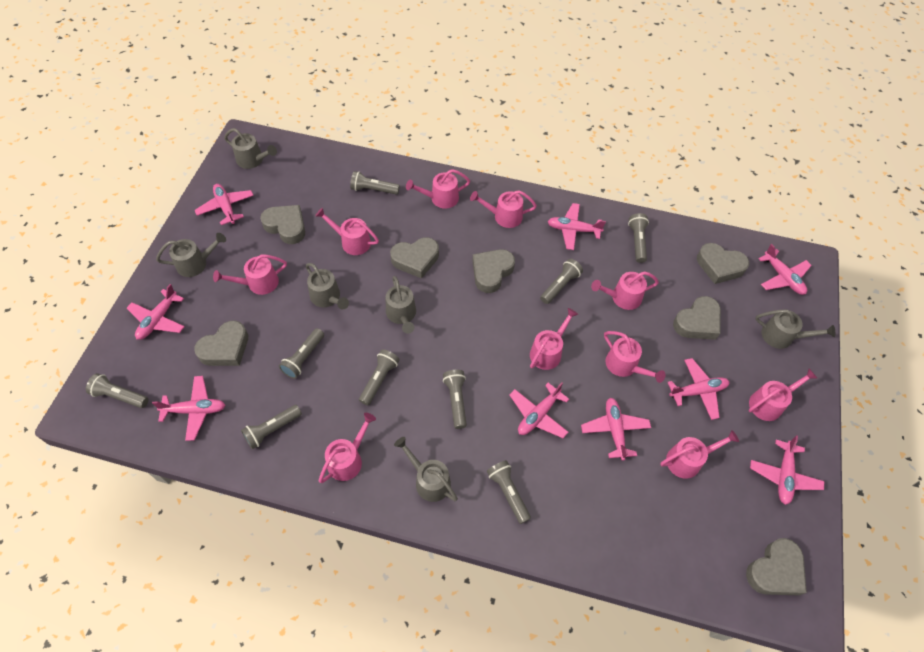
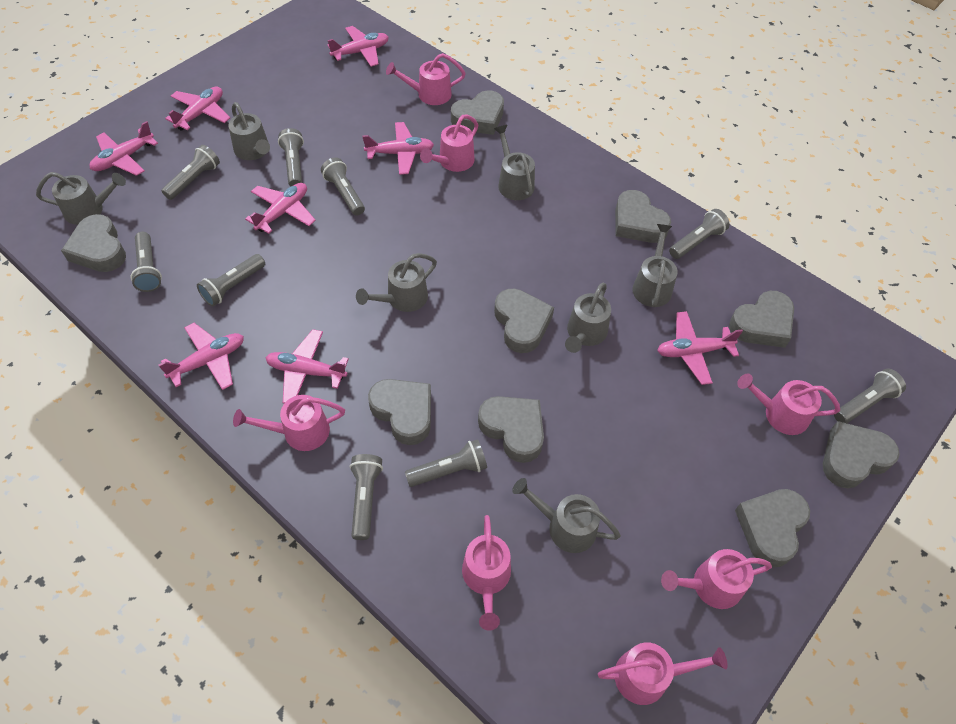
grey heart: 7 -> 9
grey watering can: 6 -> 7
pink plane: 9 -> 8
pink watering can: 10 -> 7

